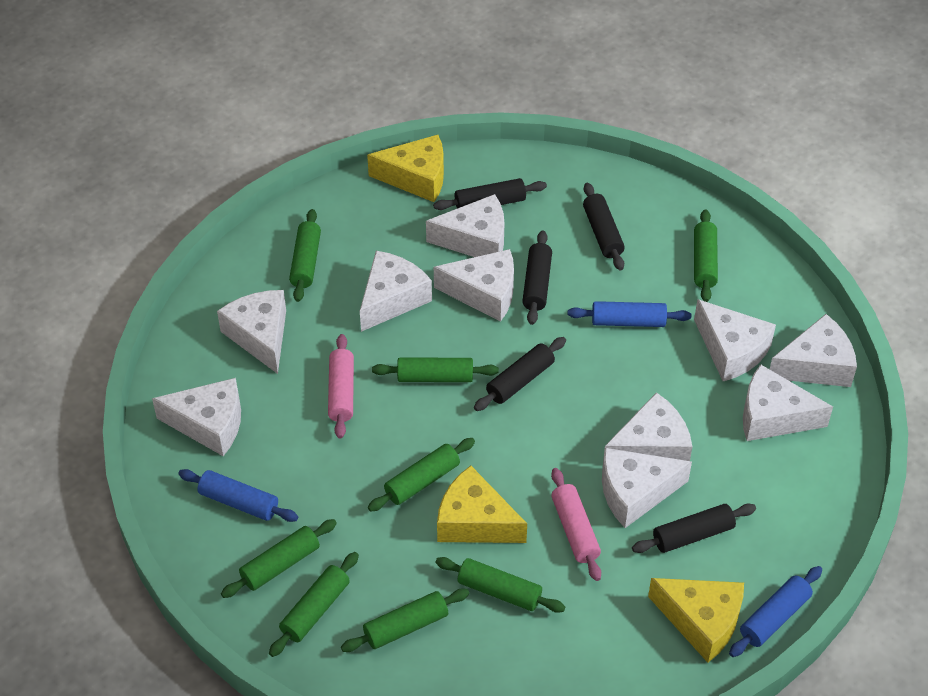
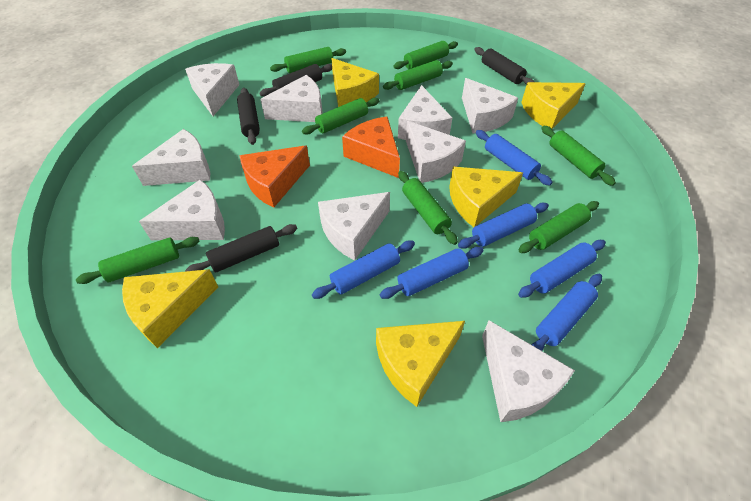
black rolling pin: 5 -> 4
blue rolling pin: 3 -> 6
orange cheese: 0 -> 2
pink rolling pin: 2 -> 0
white cheese: 10 -> 9
yellow cheese: 3 -> 5

